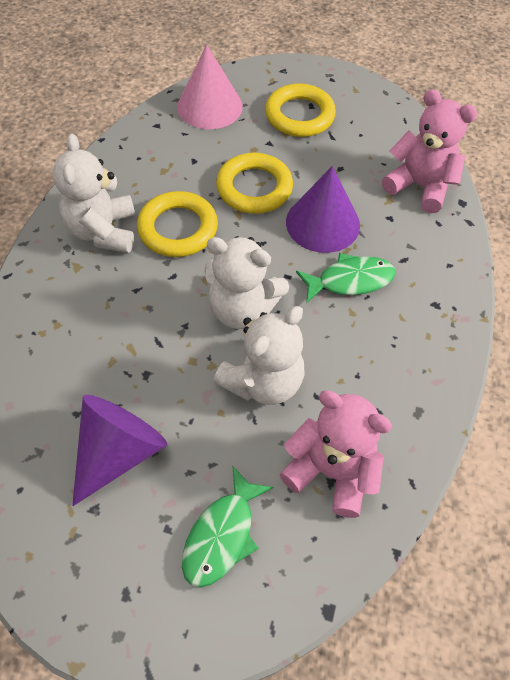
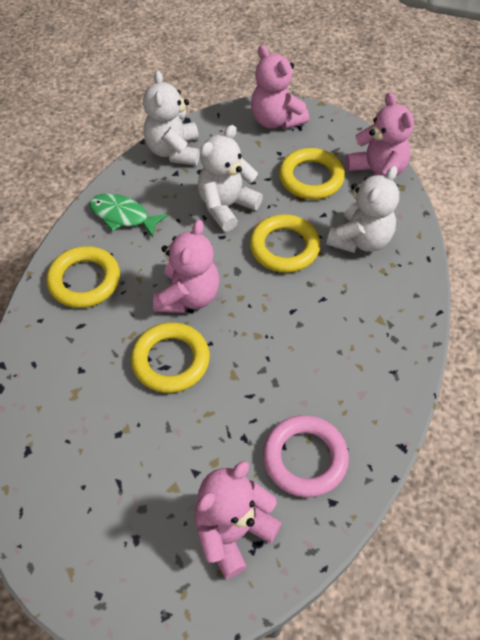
green fish: 2 -> 1
pink cone: 1 -> 0
pink ring: 0 -> 1
pink teddy bear: 2 -> 4
purple cone: 2 -> 0
yellow ring: 3 -> 4

